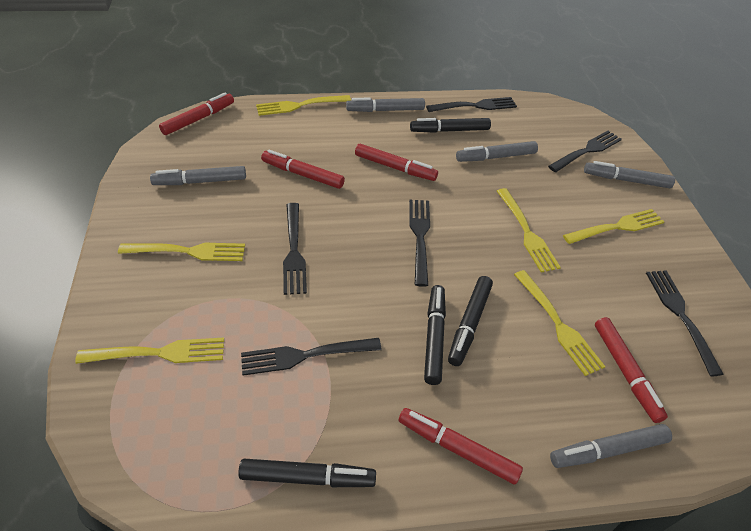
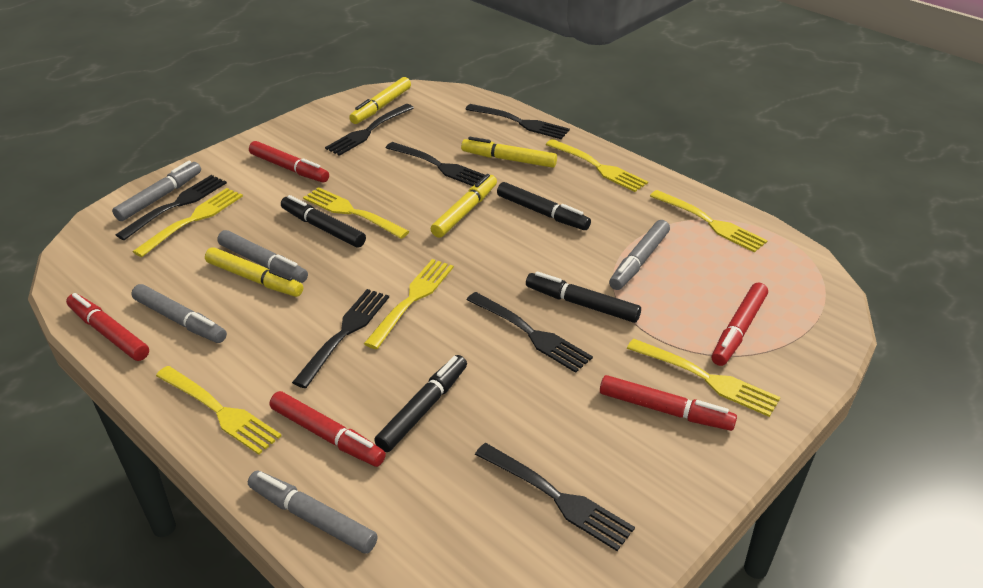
black fork: 6 -> 7
yellow fork: 6 -> 7
yellow marker: 0 -> 4

